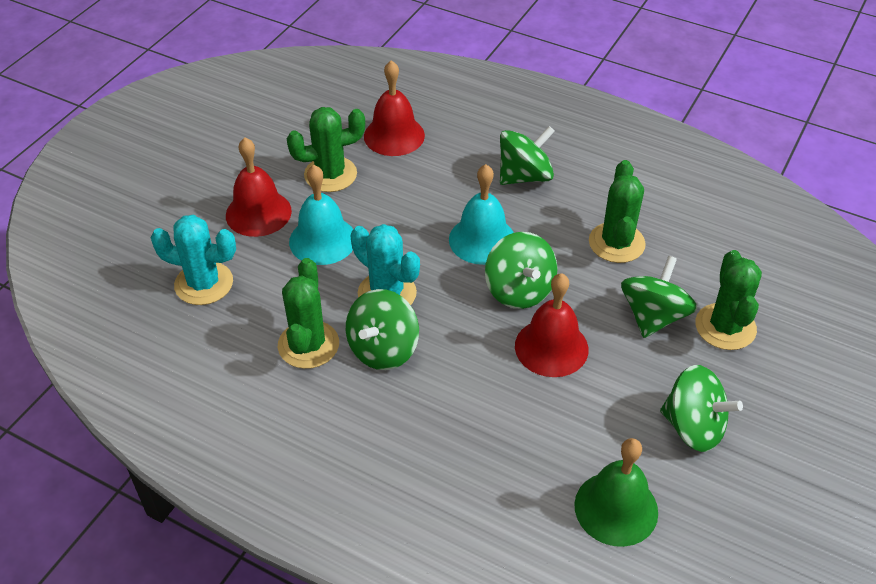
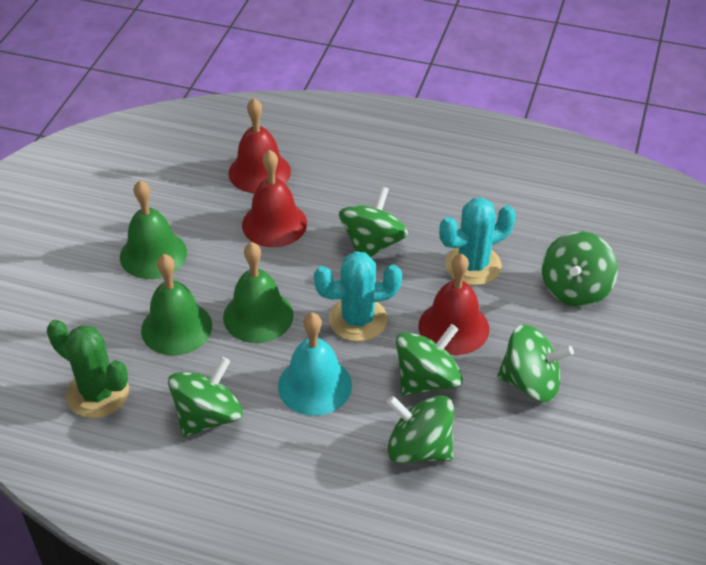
green bell: 1 -> 3
green cactus: 4 -> 1
green spinning top: 5 -> 6
turquoise bell: 2 -> 1

